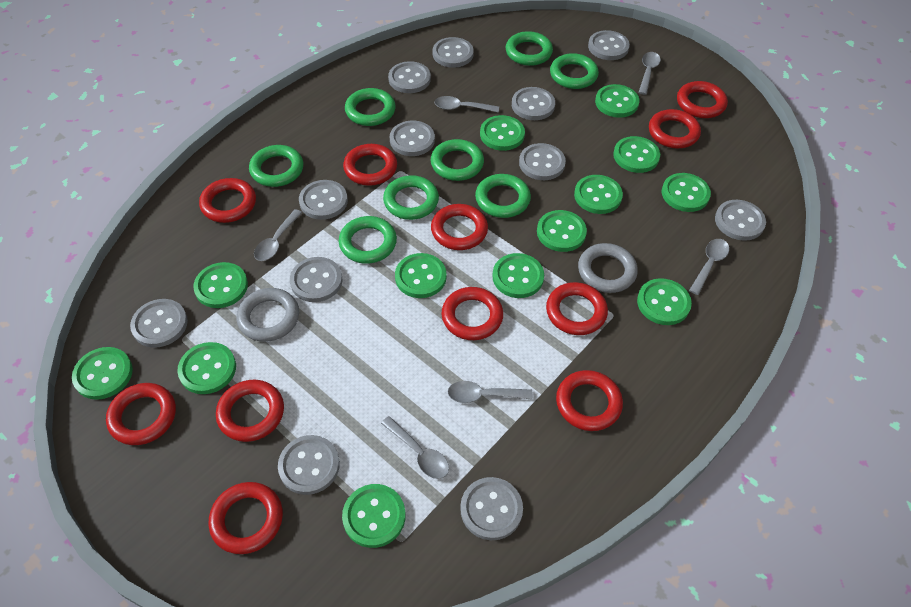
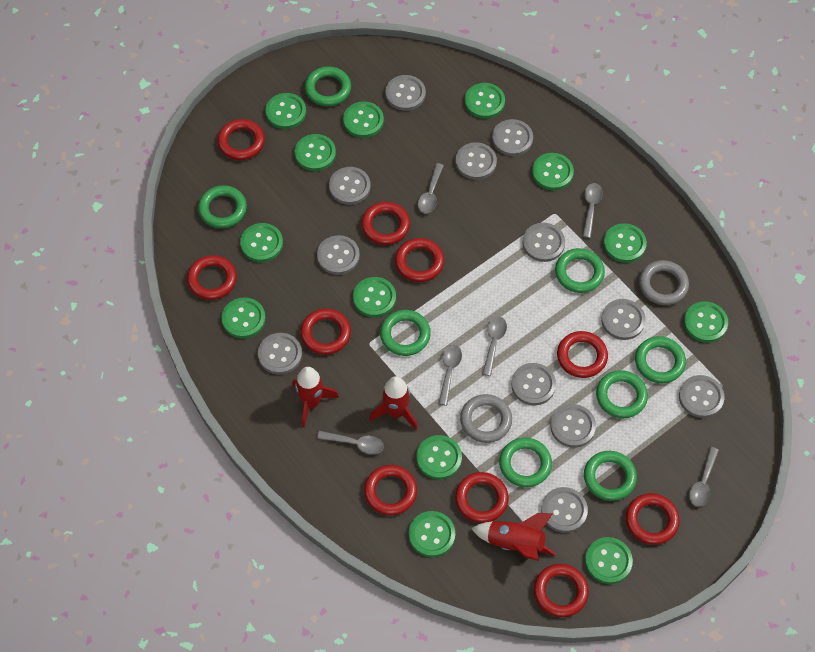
red ring: 11 -> 10
red rocket: 0 -> 3

